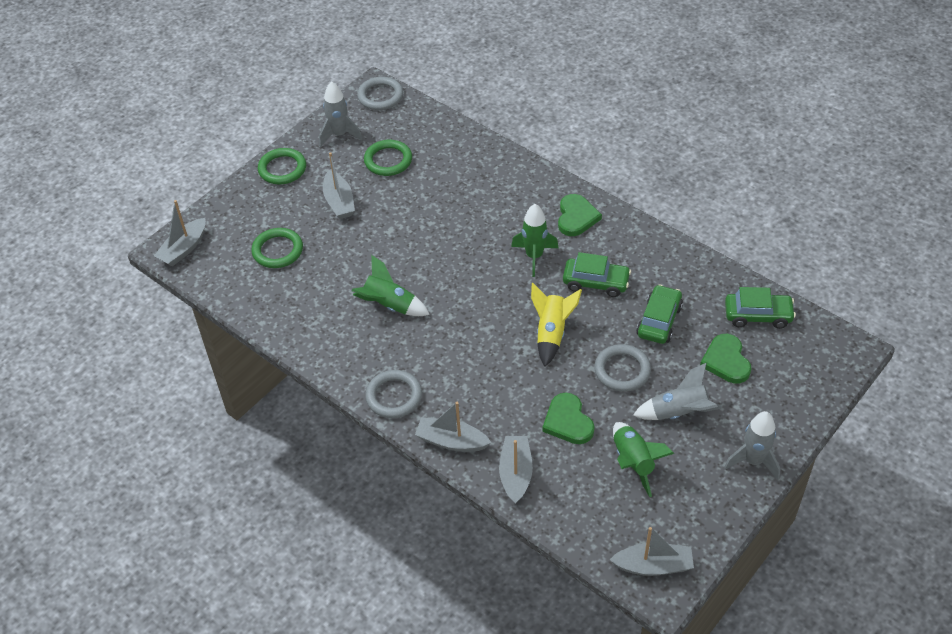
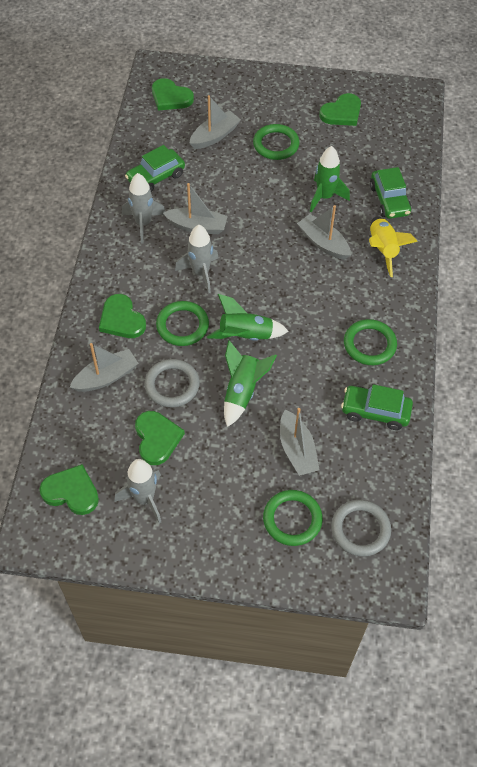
green heart: 3 -> 5
green ring: 3 -> 4
grey ring: 3 -> 2

